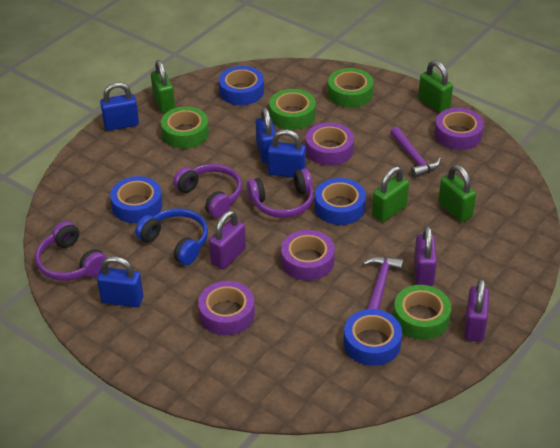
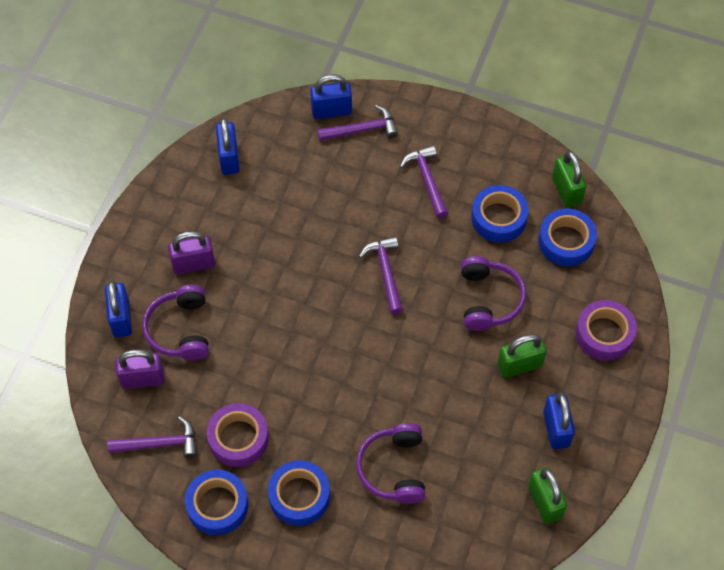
blue headphones: 1 -> 0
green padlock: 4 -> 3
green tape: 4 -> 0
purple hammer: 2 -> 4
purple padlock: 3 -> 2
purple tape: 4 -> 2

